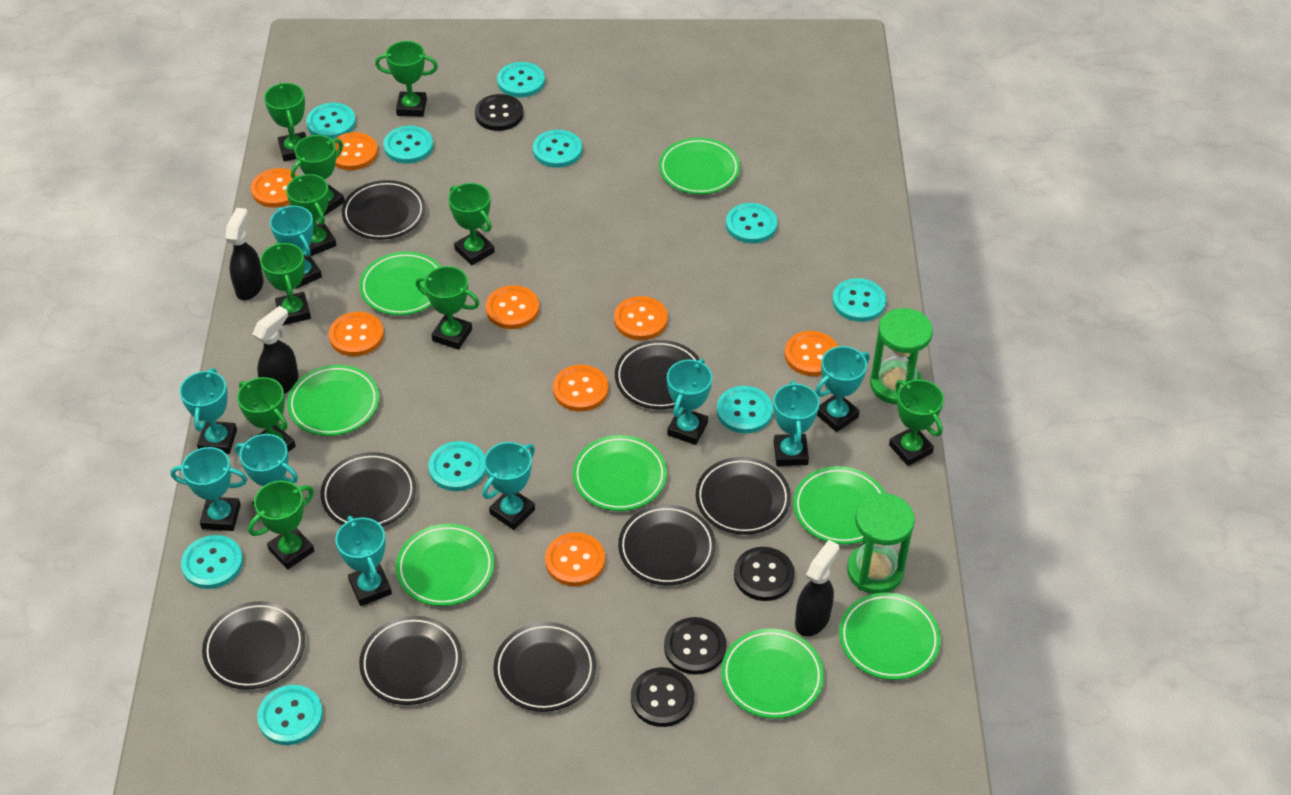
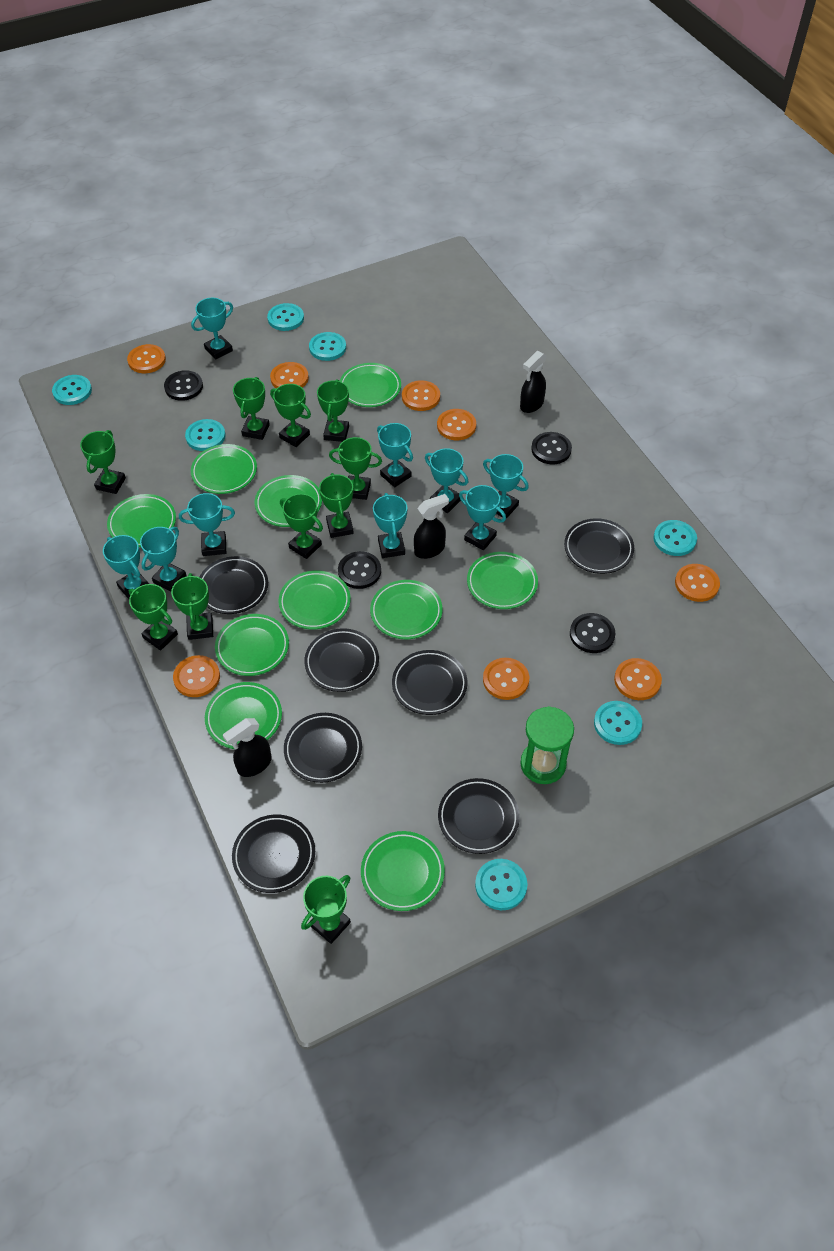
black plate: 8 -> 7
green hourglass: 2 -> 1
green plate: 8 -> 10
turquoise button: 10 -> 7

